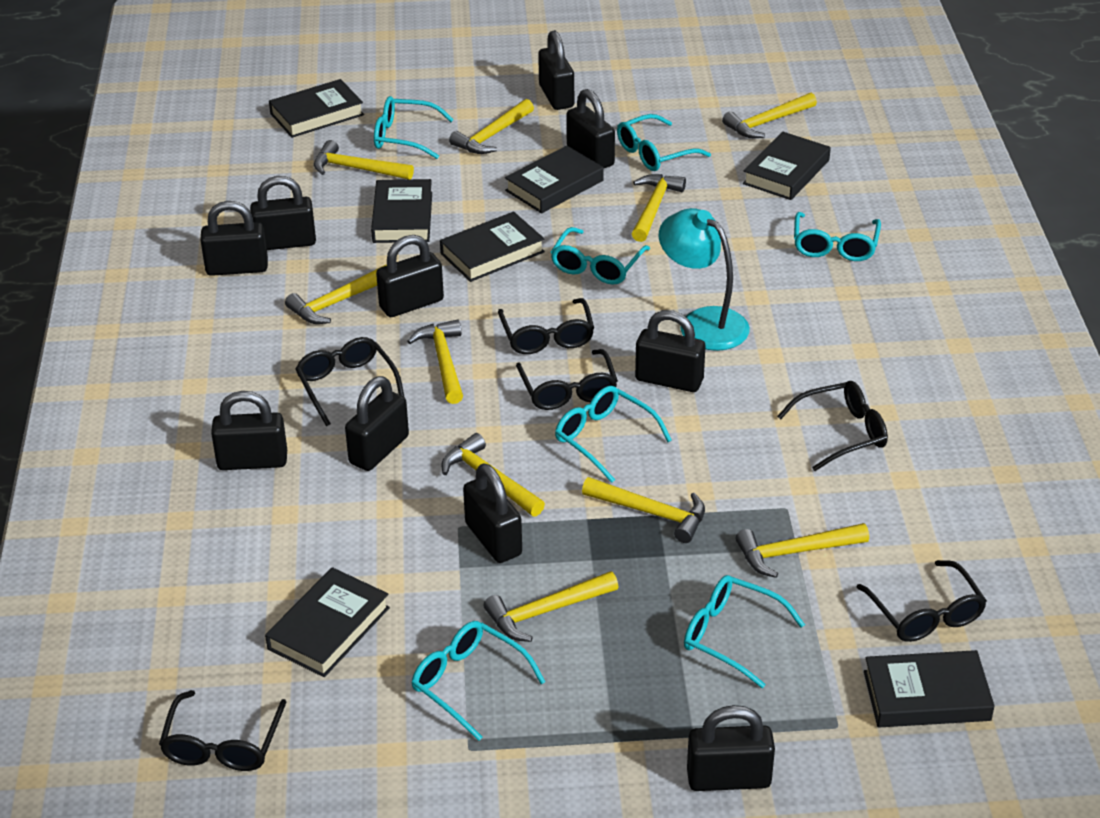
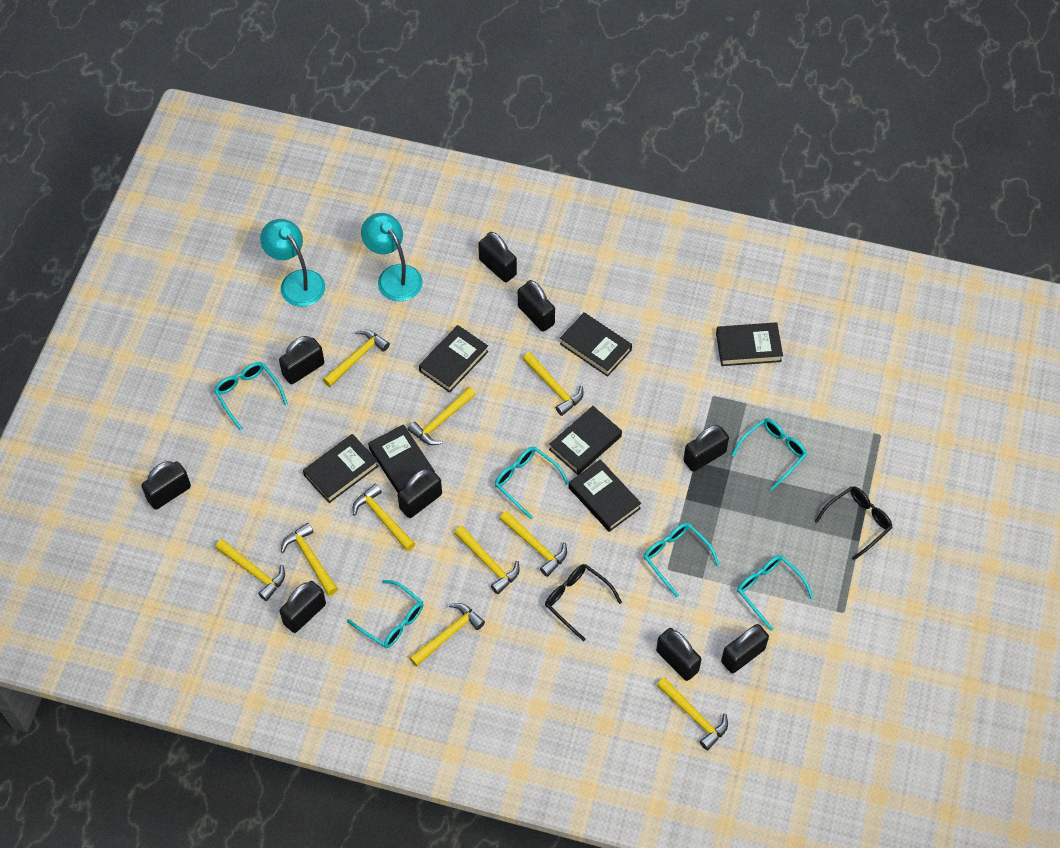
black glasses: 6 -> 2
black padlock: 10 -> 9
turquoise glasses: 7 -> 6
turquoise lamp: 1 -> 2

